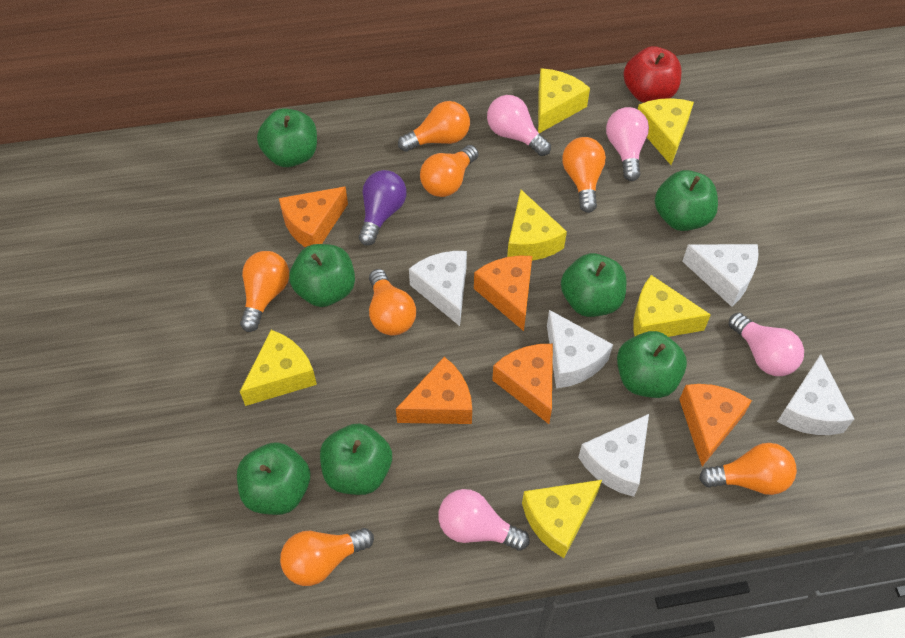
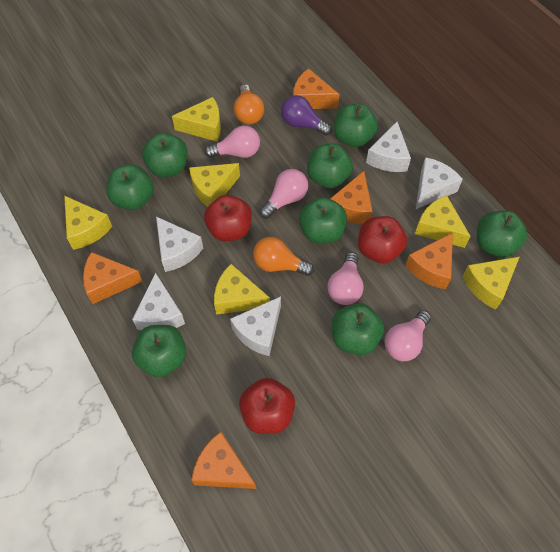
green apple: 7 -> 8
orange light bulb: 7 -> 2
red apple: 1 -> 3

